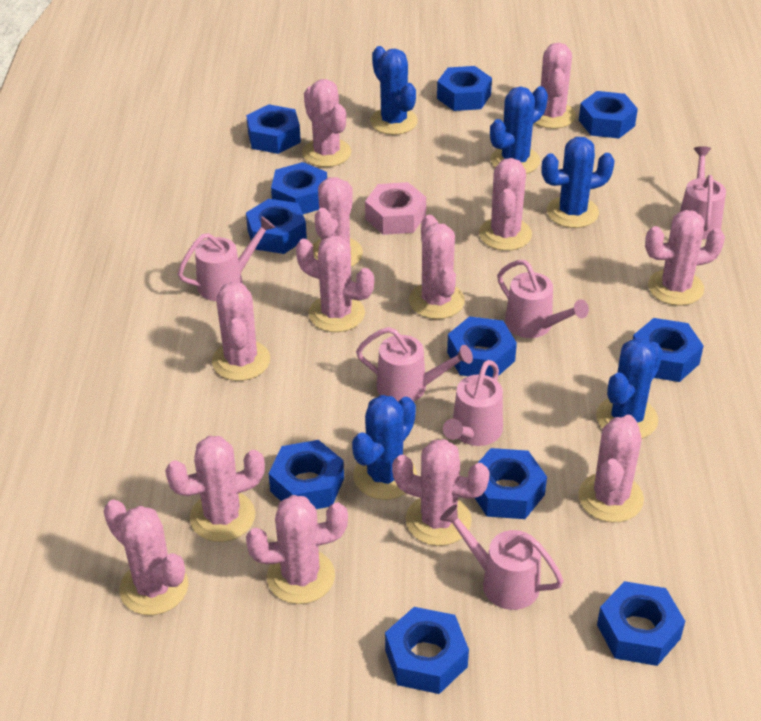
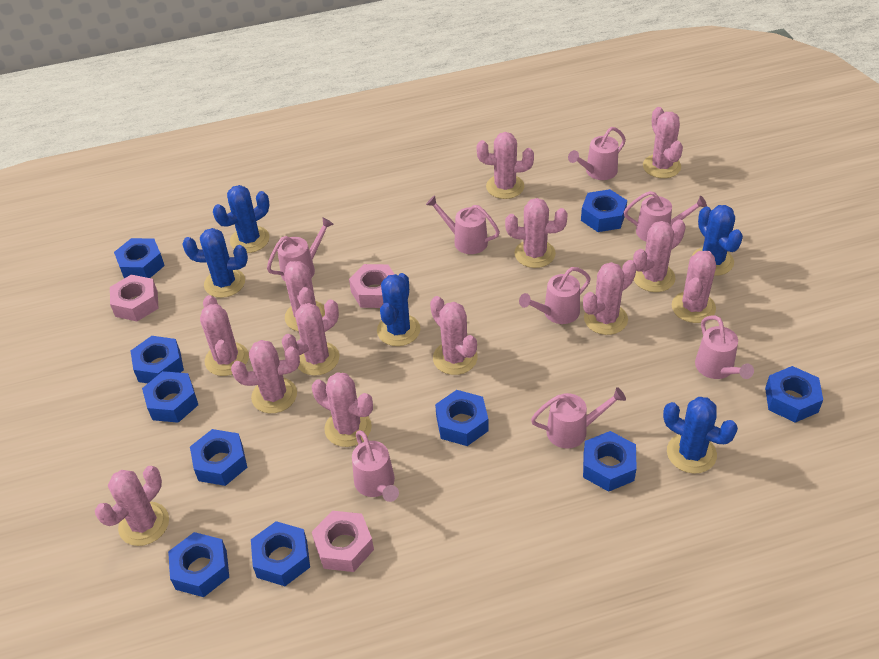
blue nut: 11 -> 10
pink nut: 1 -> 3
pink watering can: 6 -> 8

